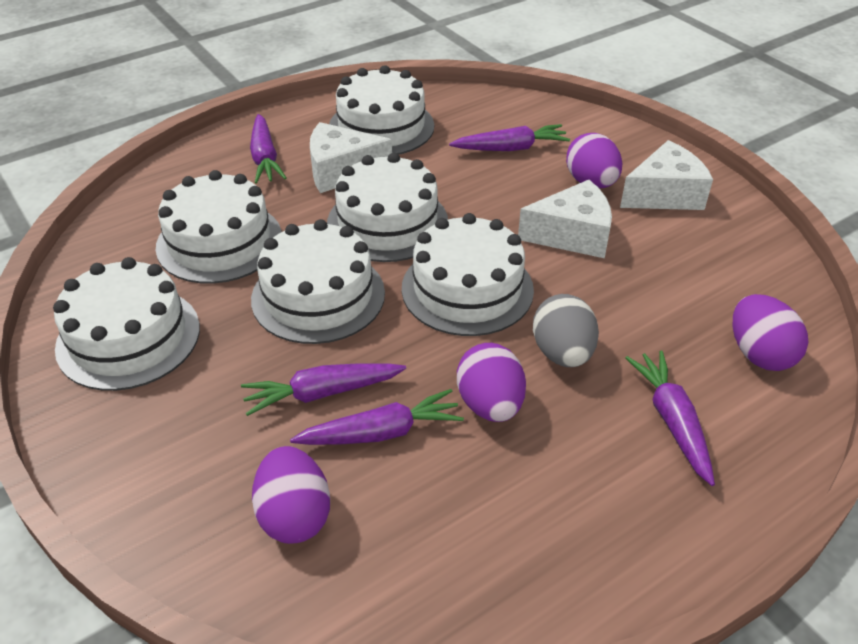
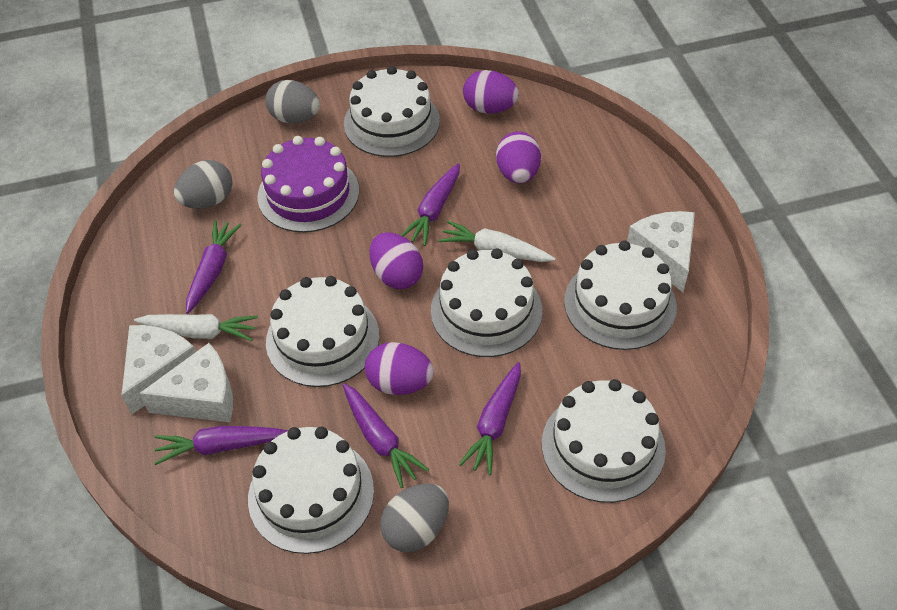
grey egg: 1 -> 3
purple cake: 0 -> 1
white carrot: 0 -> 2

